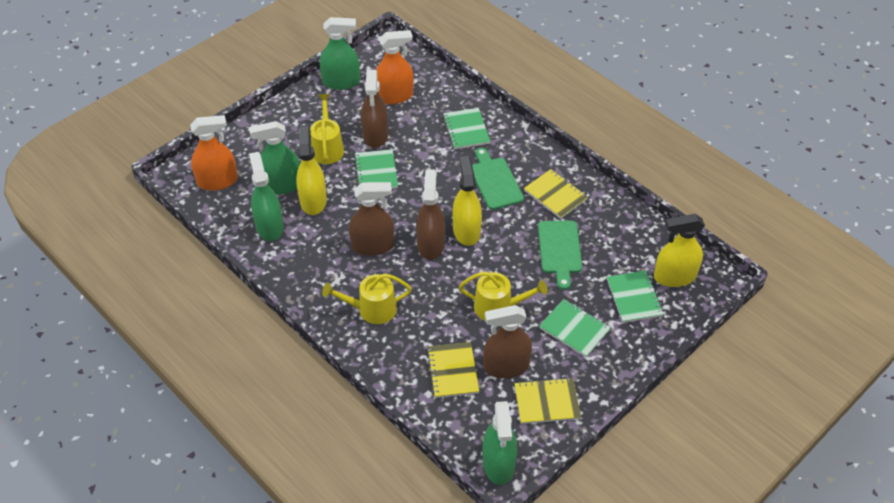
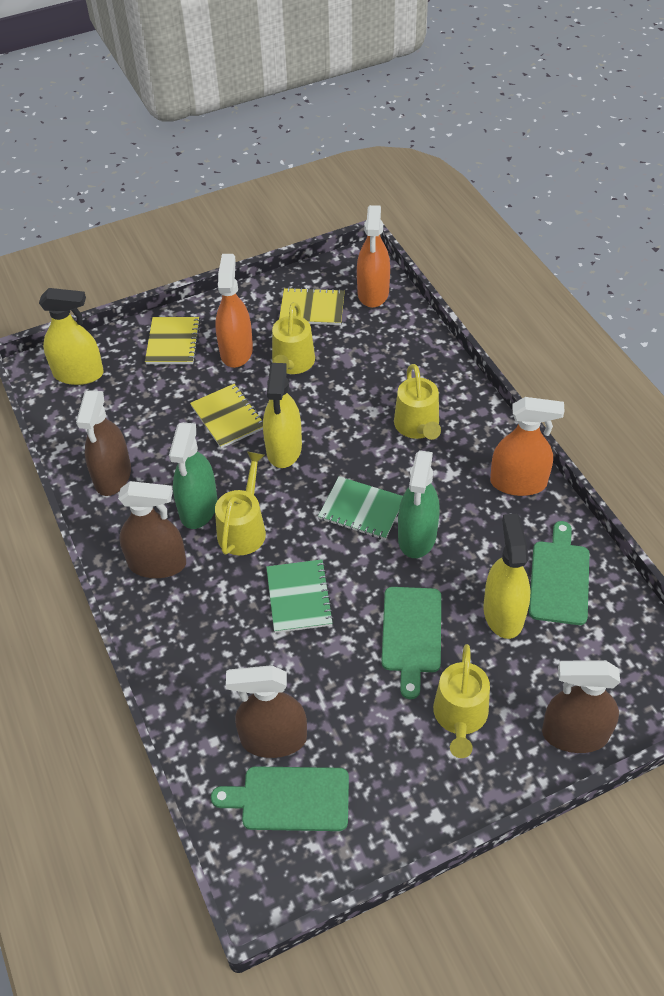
green cutting board: 2 -> 3
green notebook: 4 -> 2
green spray bottle: 4 -> 2
orange spray bottle: 2 -> 3
yellow watering can: 3 -> 4

